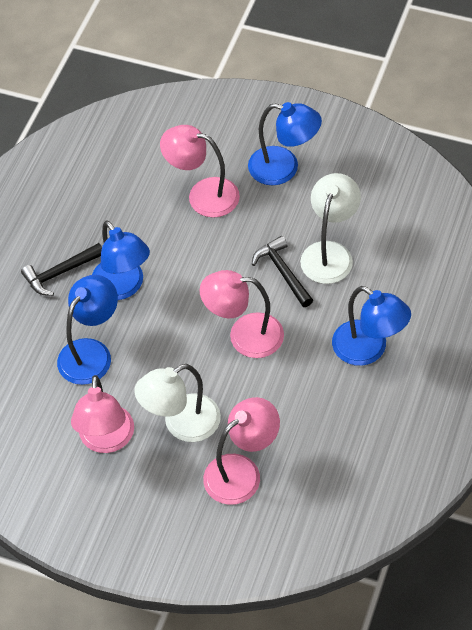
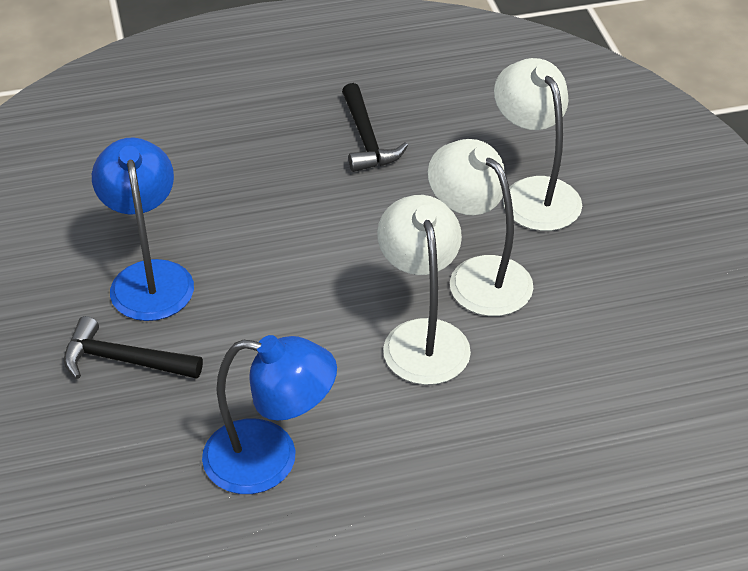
blue lamp: 4 -> 2
pink lamp: 4 -> 0
white lamp: 2 -> 3

